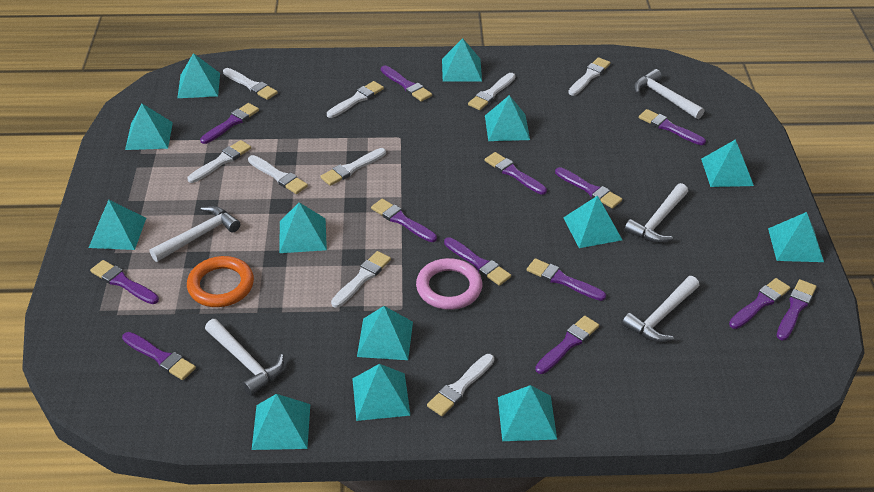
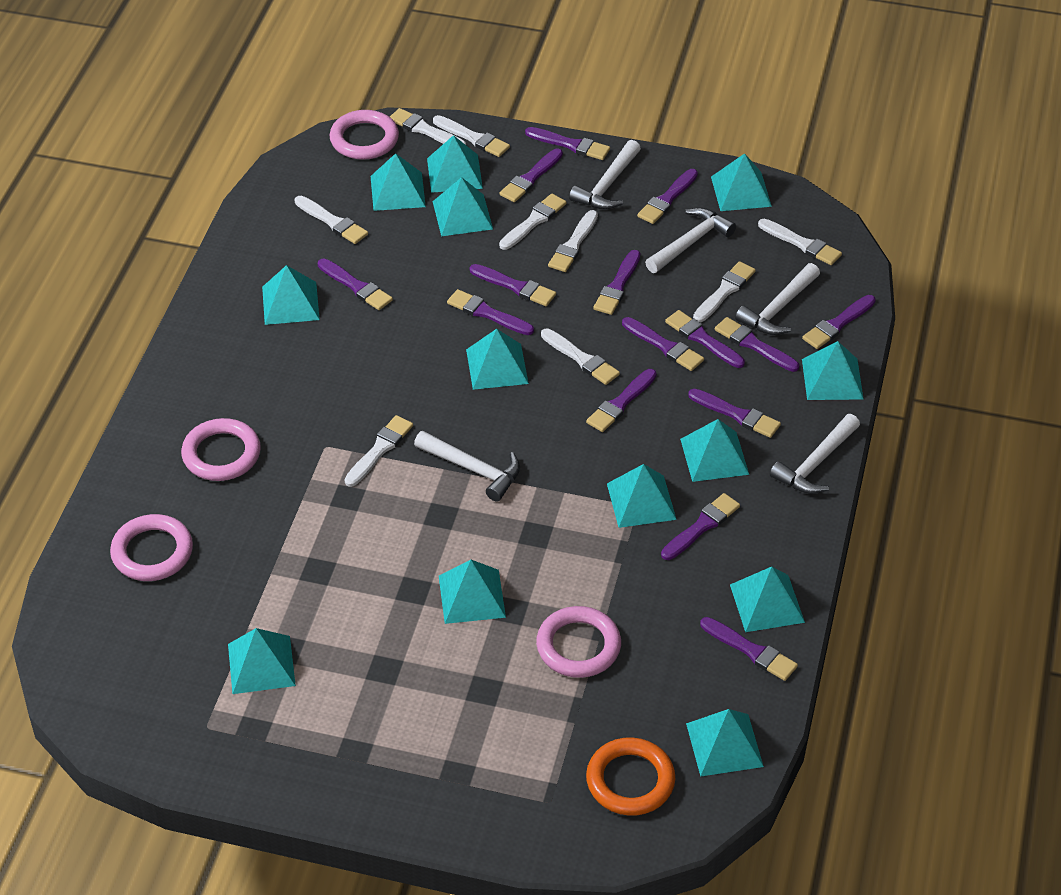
pink ring: 1 -> 4
purple brush: 13 -> 15

